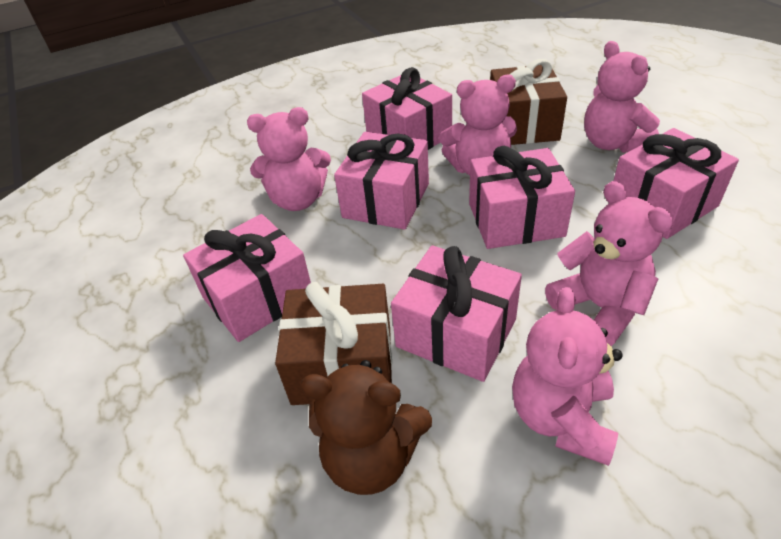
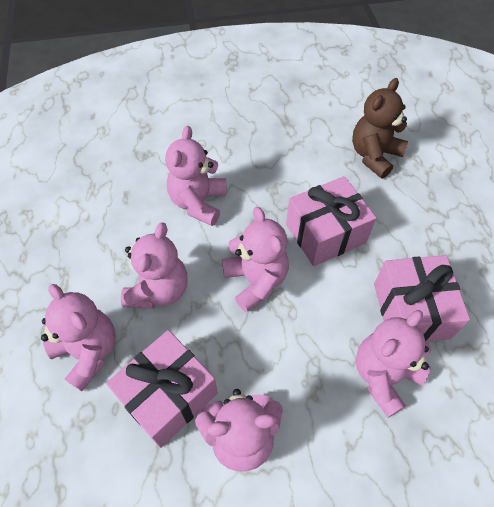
brown gift: 2 -> 0
pink gift: 6 -> 3
pink teddy bear: 5 -> 6

